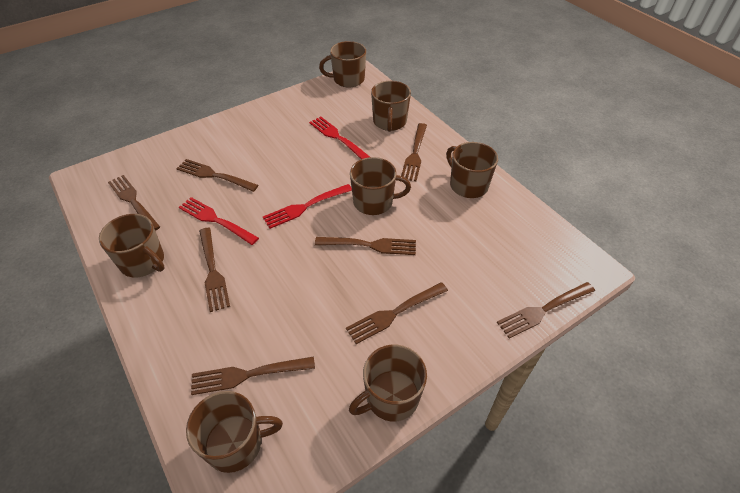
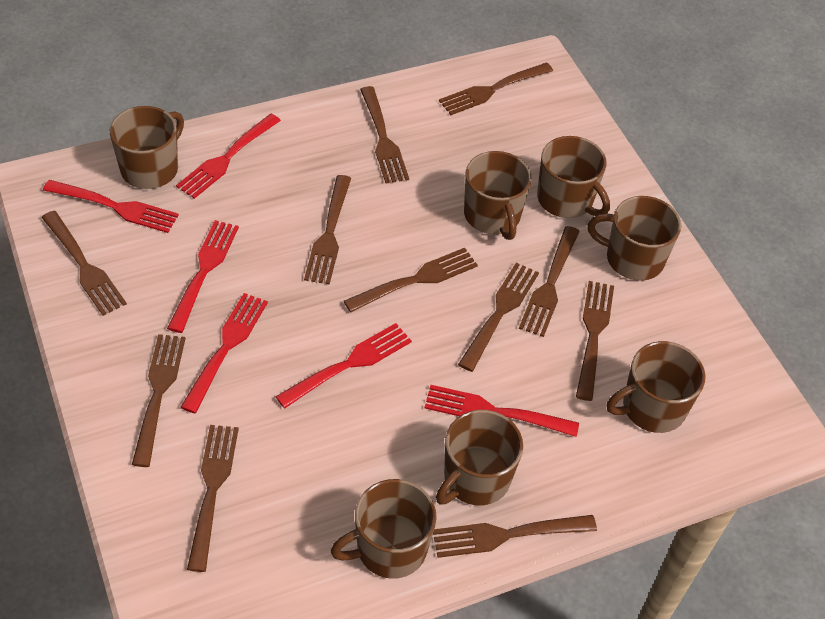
brown fork: 8 -> 11
red fork: 3 -> 6

